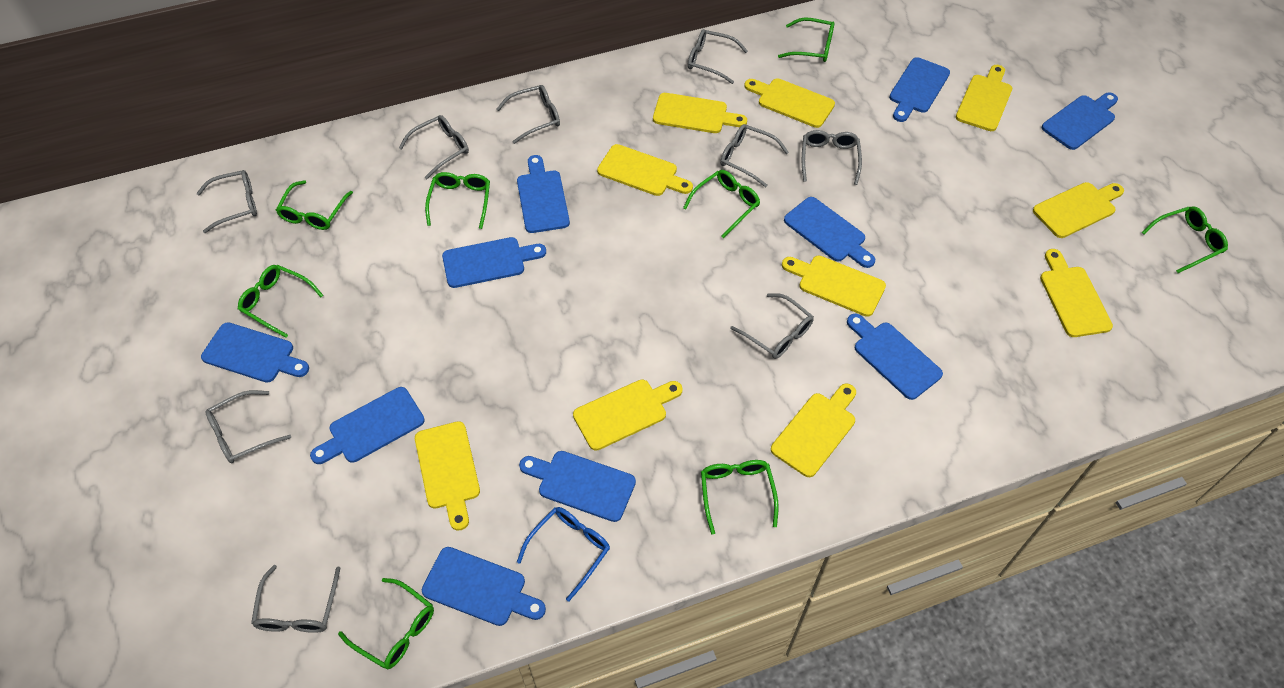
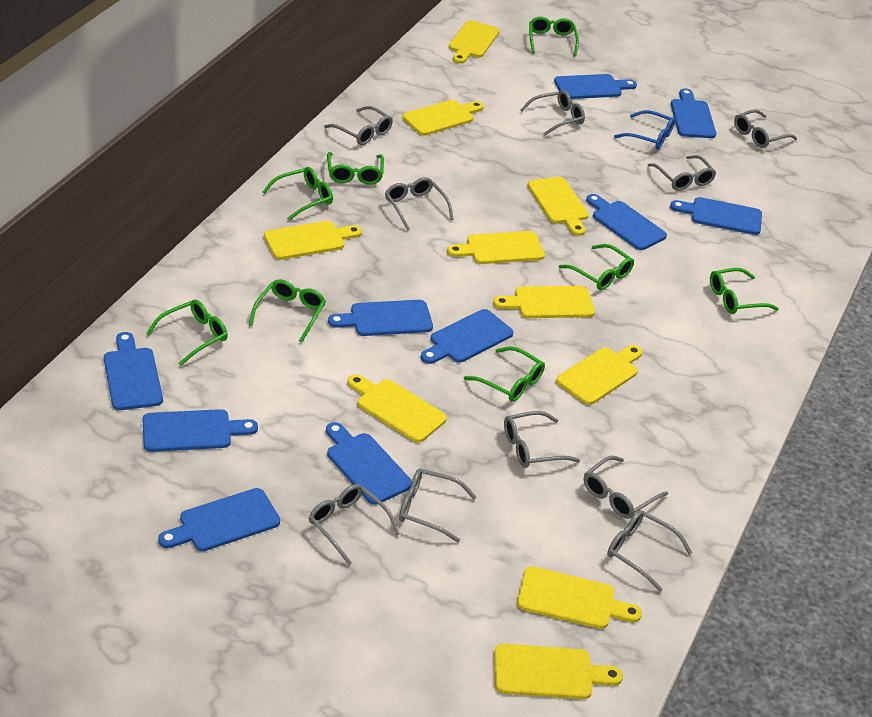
grey glasses: 9 -> 10

